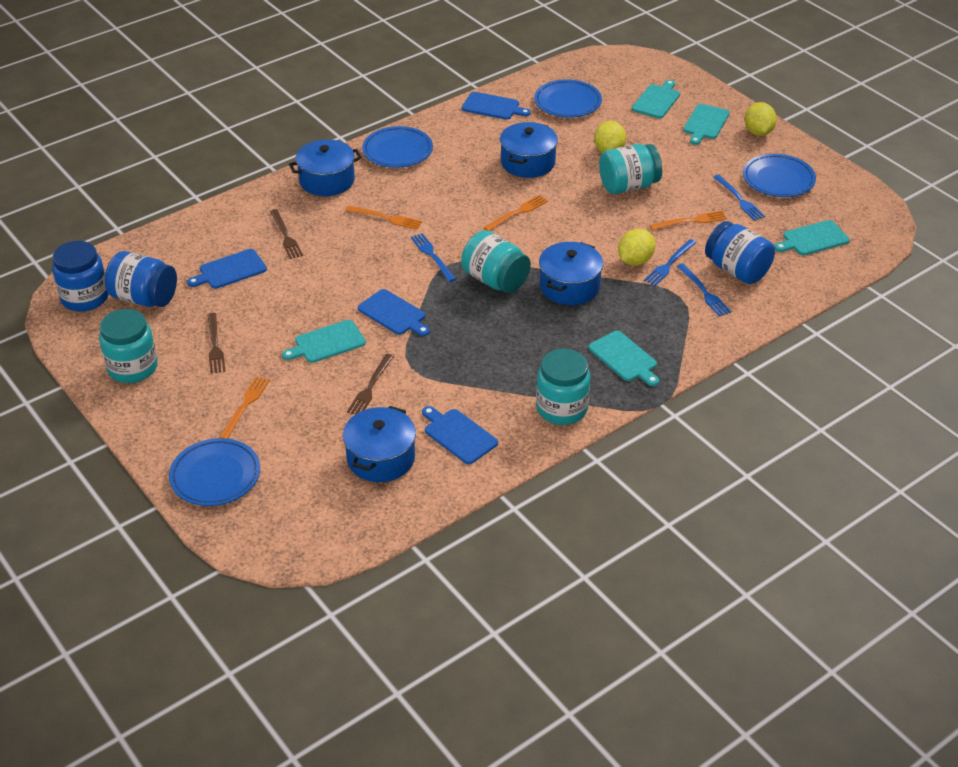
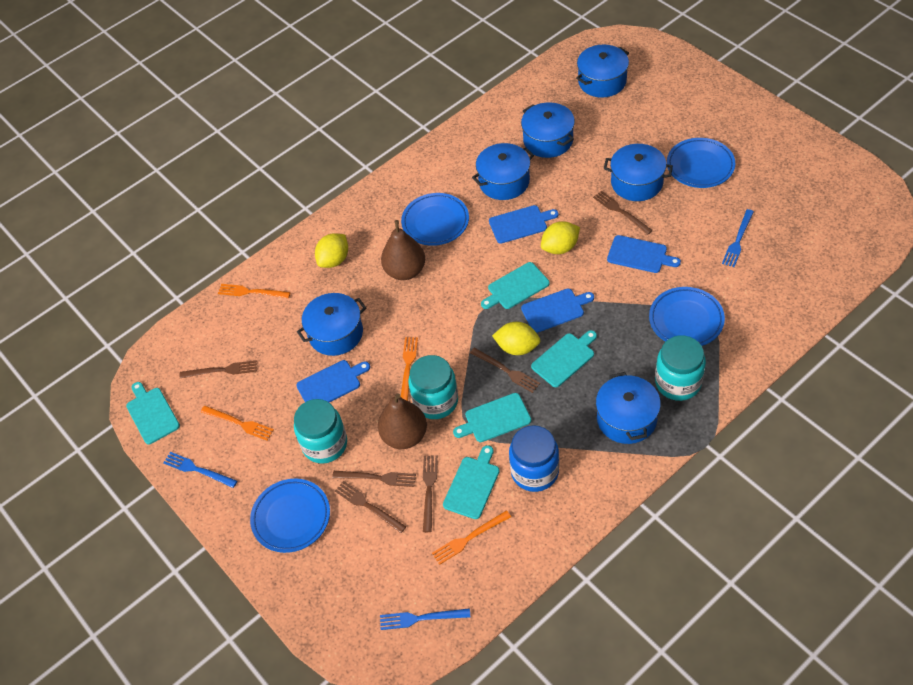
blue fork: 4 -> 3
blue jar: 3 -> 1
blue pot: 4 -> 6
brown fork: 3 -> 6
brown pear: 0 -> 2
turquoise jar: 4 -> 3

